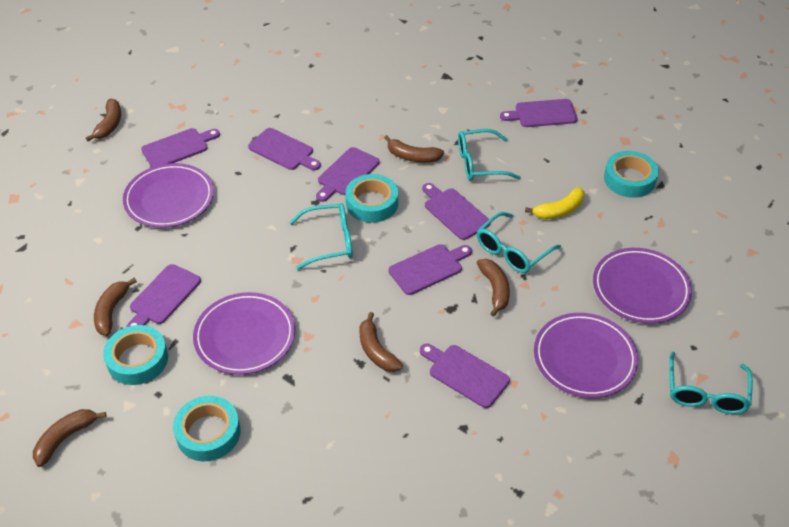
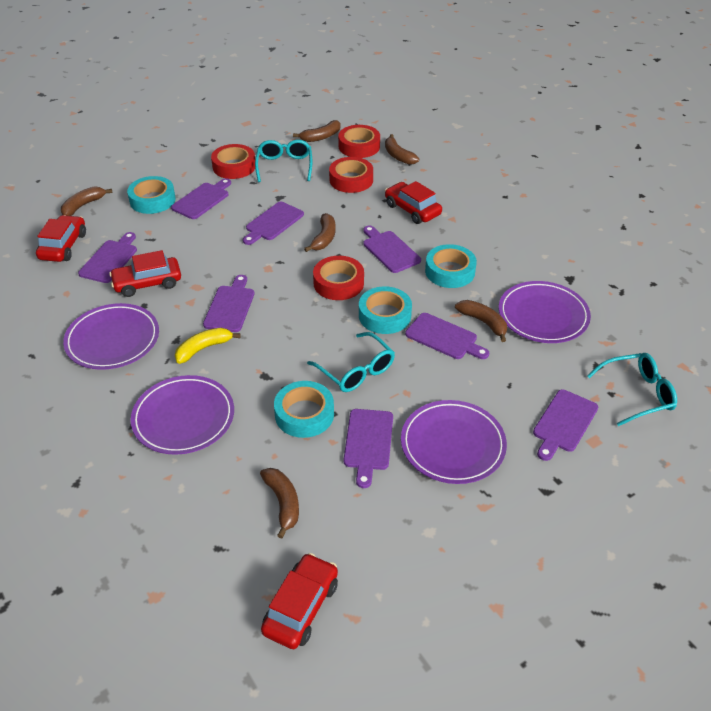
red car: 0 -> 4
red tape: 0 -> 4
turquoise glasses: 4 -> 3

